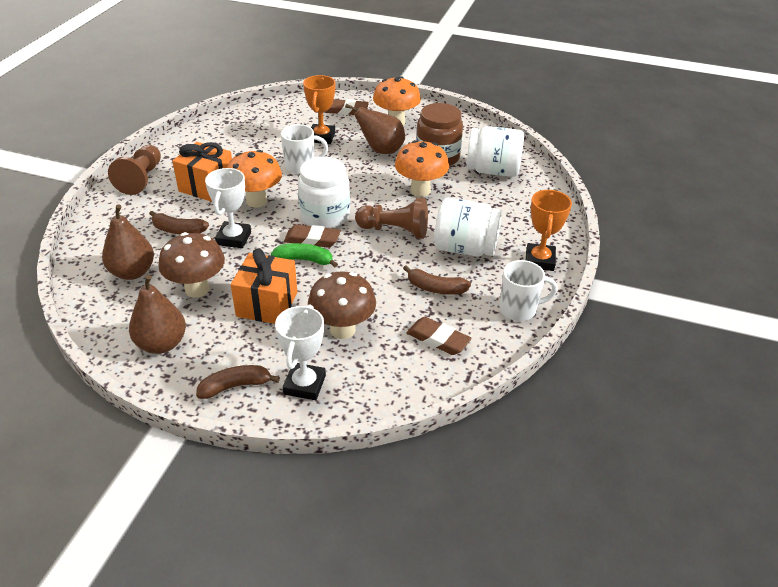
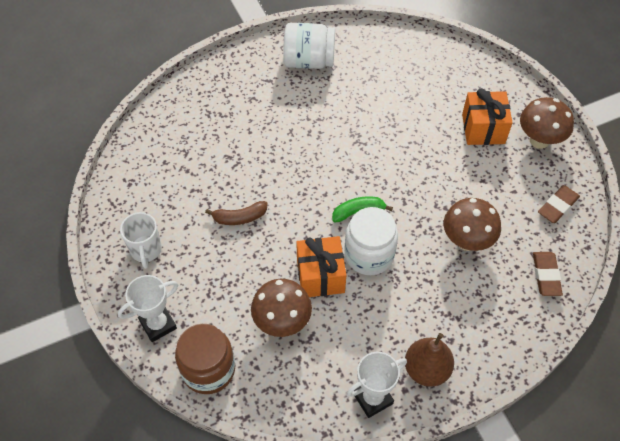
brown banana: 3 -> 1
brown eraser: 3 -> 2
brown mushroom: 2 -> 3
brown pawn: 2 -> 0
brown pear: 3 -> 1
orange mushroom: 3 -> 0
orange trophy: 2 -> 0
white jar: 3 -> 2
white mug: 2 -> 1

